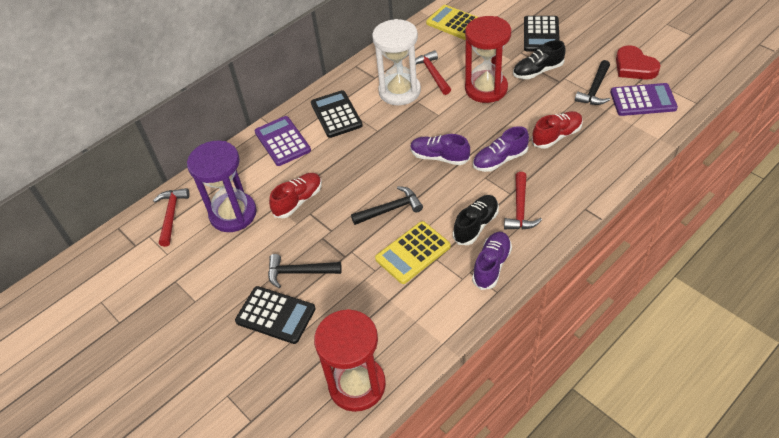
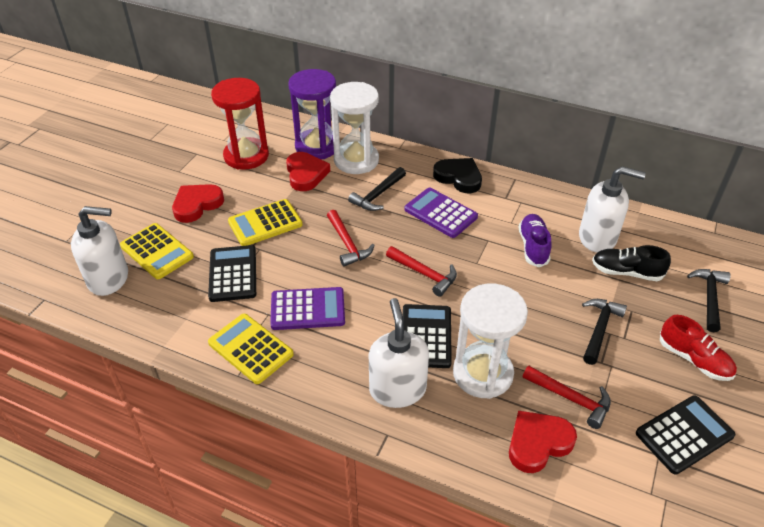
black heart: 0 -> 1
black shoe: 2 -> 1
purple shoe: 3 -> 1
red heart: 1 -> 3
red hourglass: 2 -> 1
red shoe: 2 -> 1
white hourglass: 1 -> 2
white soap dispenser: 0 -> 3
yellow calculator: 2 -> 3

